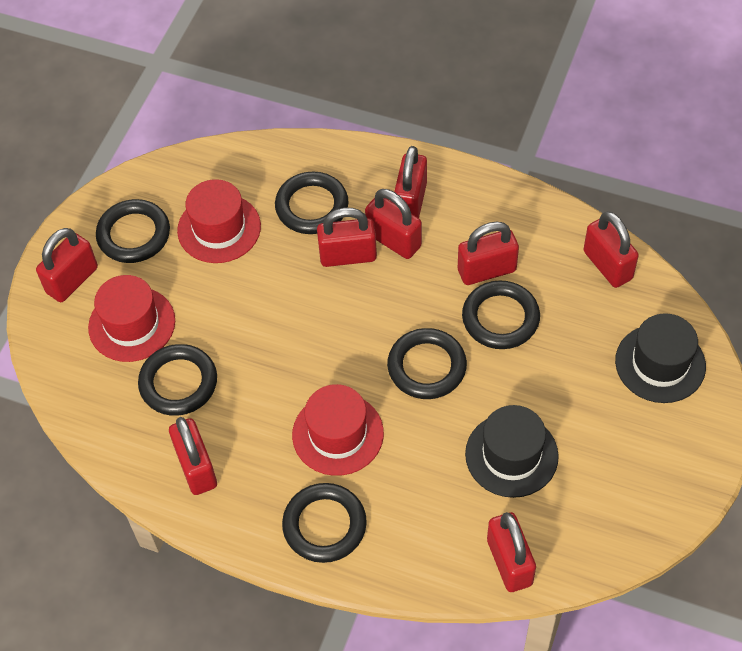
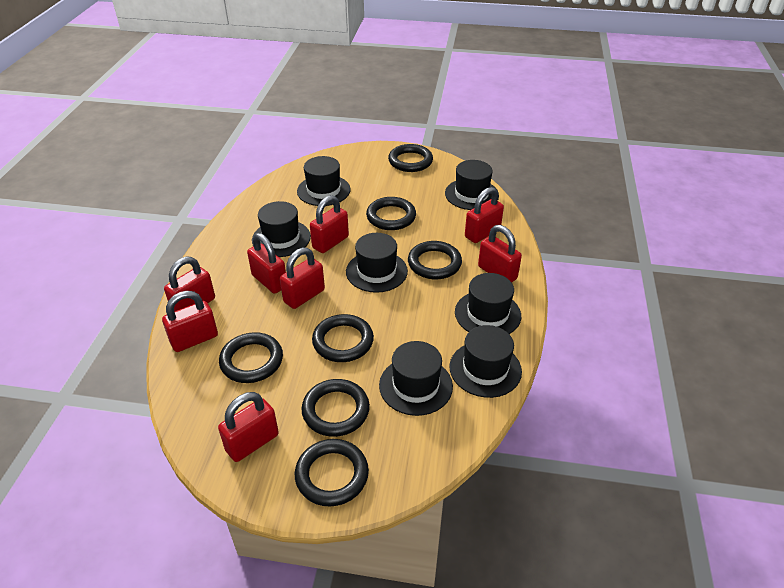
black hat: 2 -> 7
black ring: 6 -> 7
red hat: 3 -> 0

